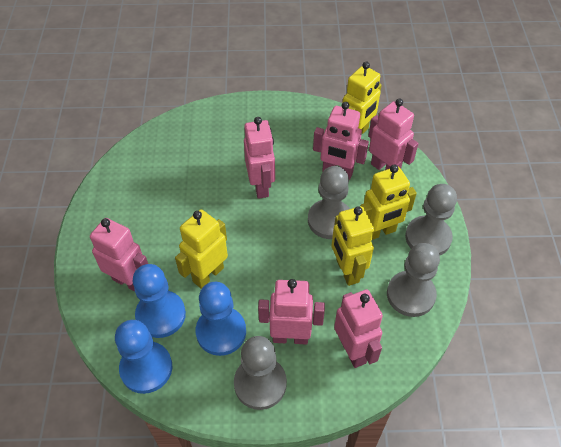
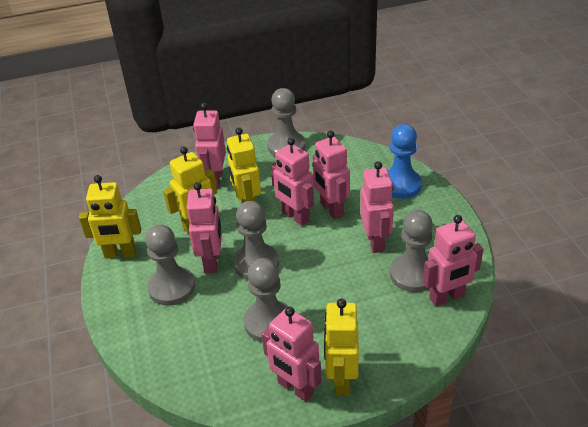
blue pawn: 3 -> 1
grey pawn: 4 -> 5
pink robot: 6 -> 7

